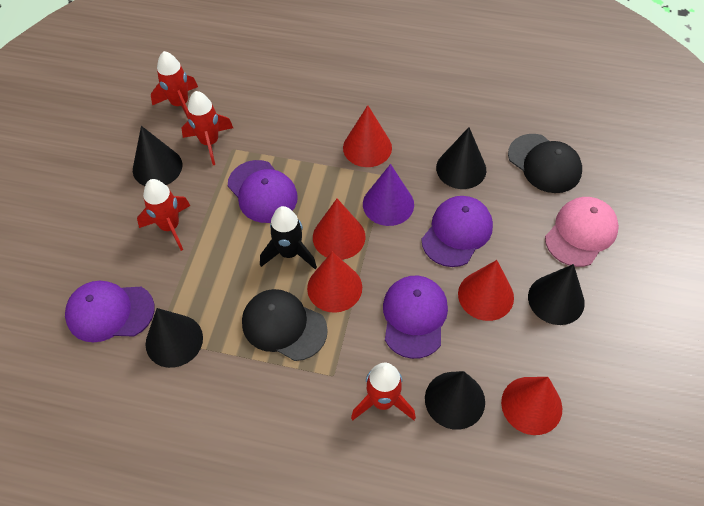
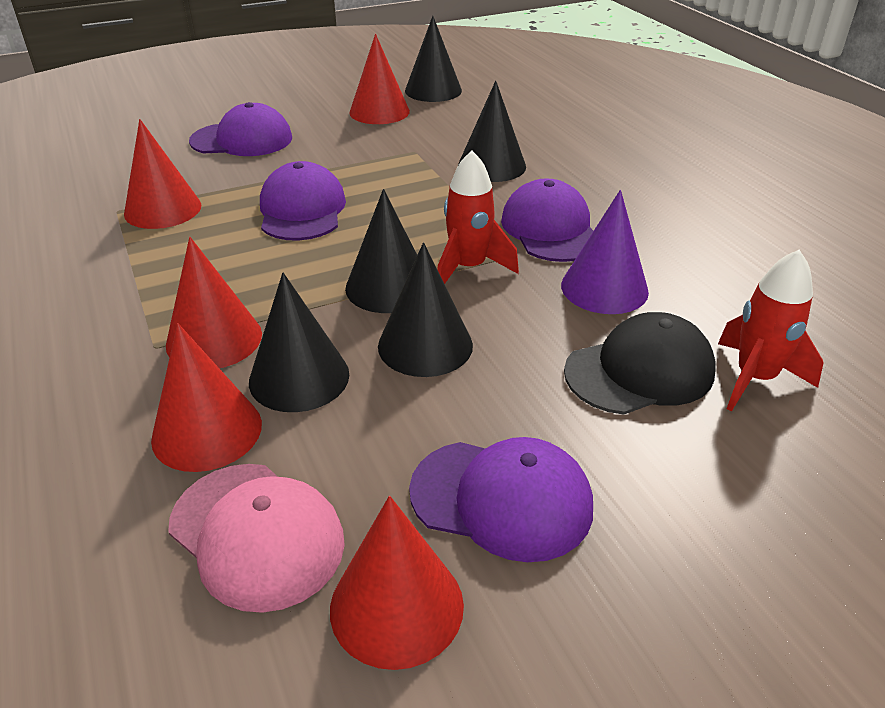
black cap: 2 -> 1
black rocket: 1 -> 0
red rocket: 4 -> 2

